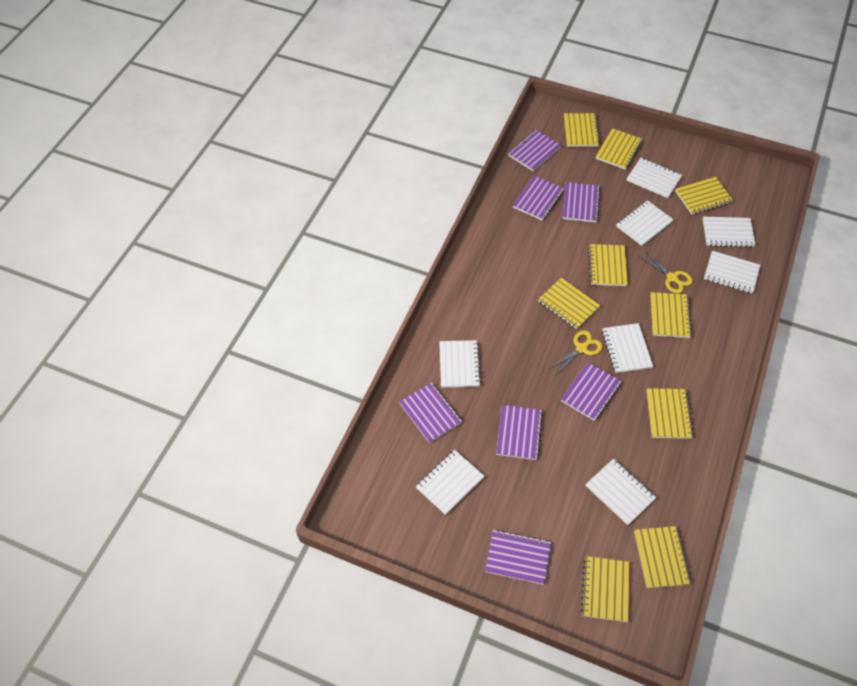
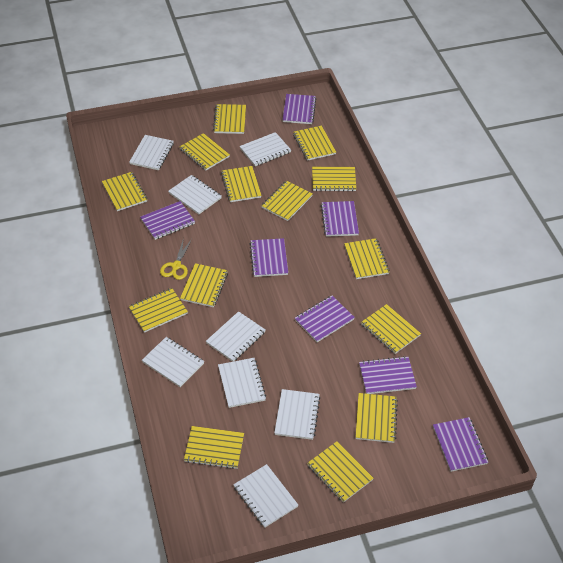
yellow notebook: 9 -> 14
yellow scissors: 2 -> 1

